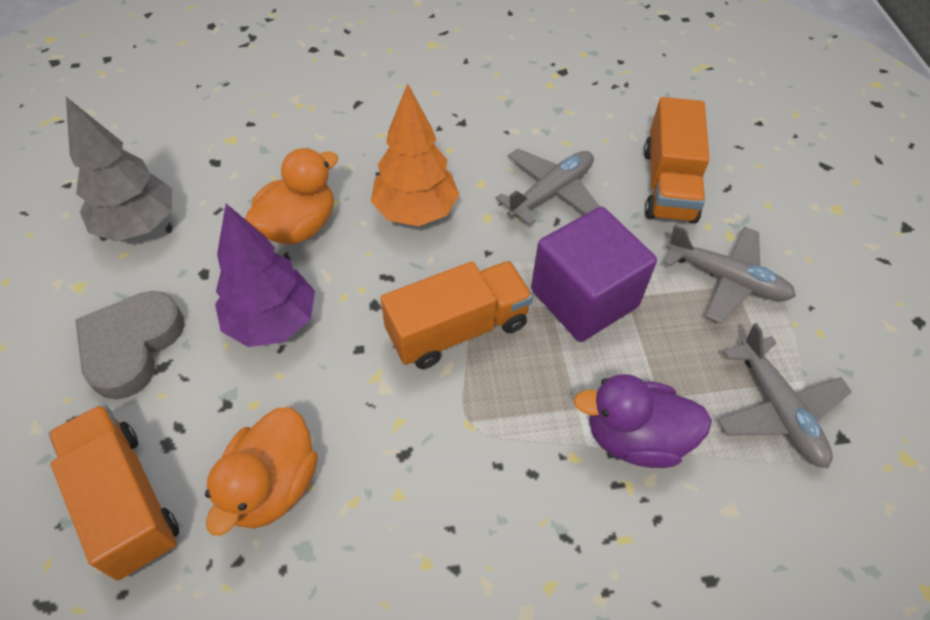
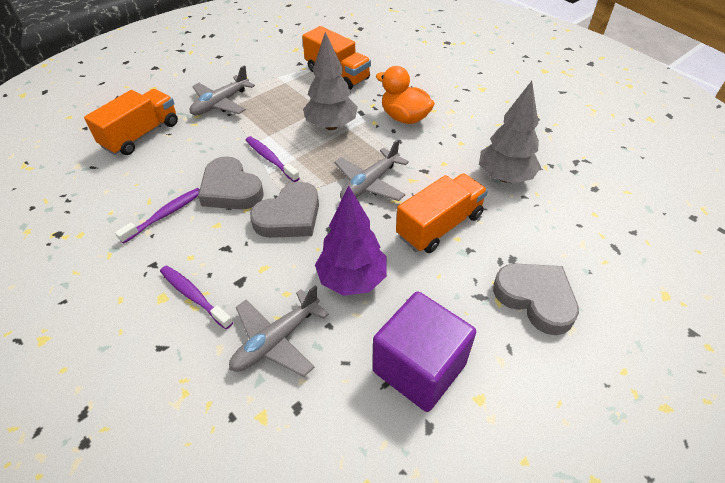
grey heart: 1 -> 3
grey tree: 1 -> 2
orange duck: 2 -> 1
orange tree: 1 -> 0
purple duck: 1 -> 0
purple toothbrush: 0 -> 3

